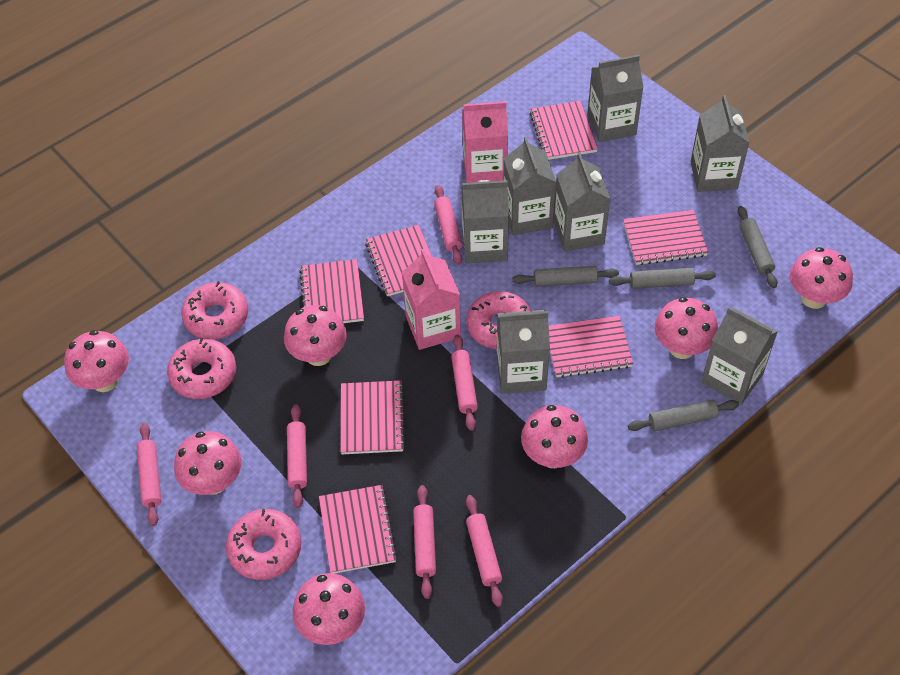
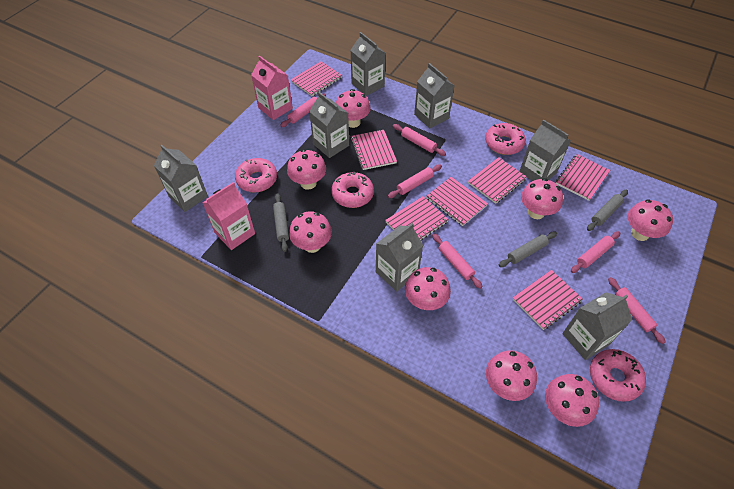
grey rolling pin: 4 -> 3
pink mushroom: 7 -> 8

